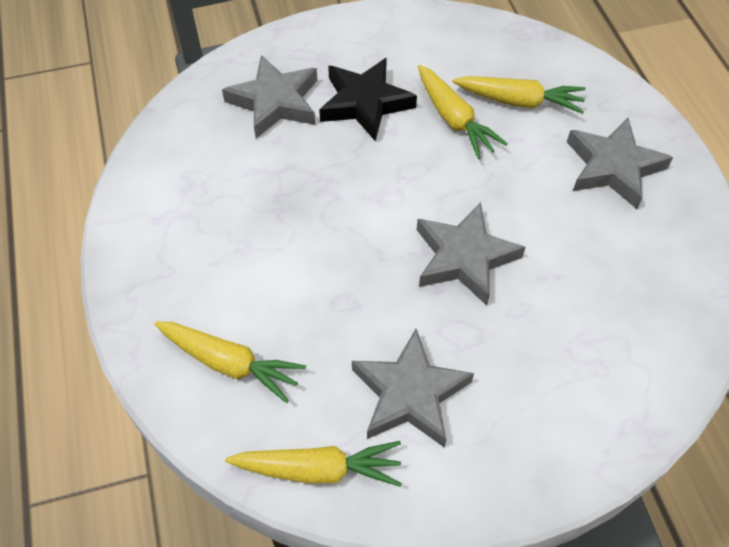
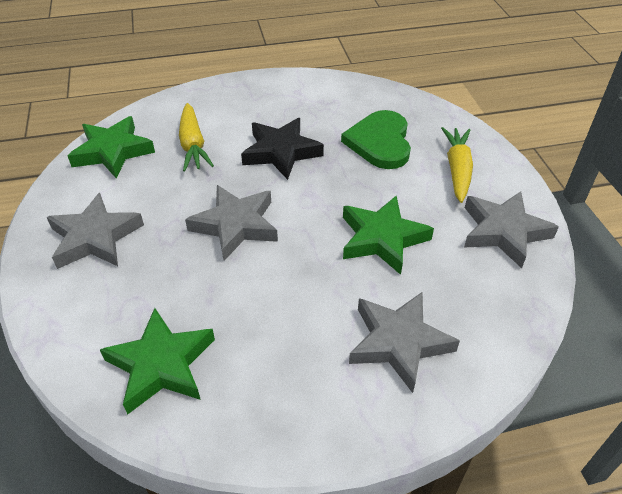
green heart: 0 -> 1
green star: 0 -> 3
yellow carrot: 4 -> 2

